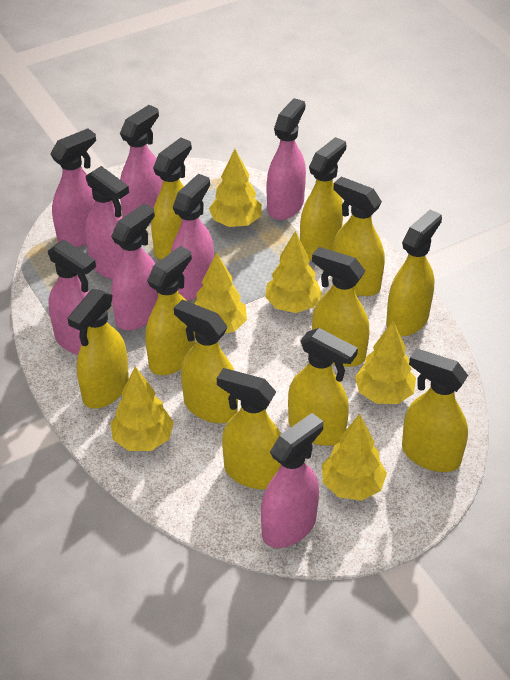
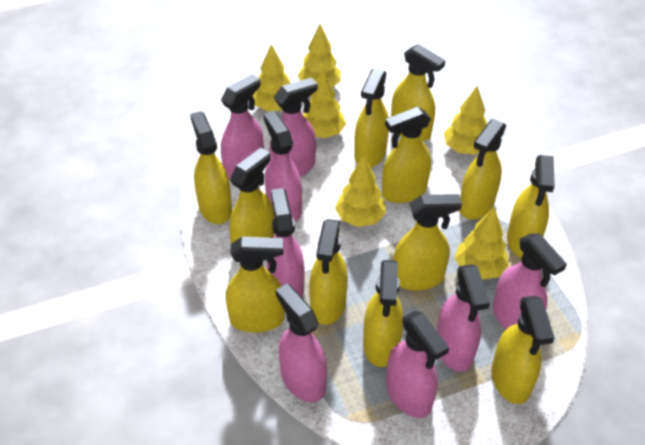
yellow spray bottle: 11 -> 12

